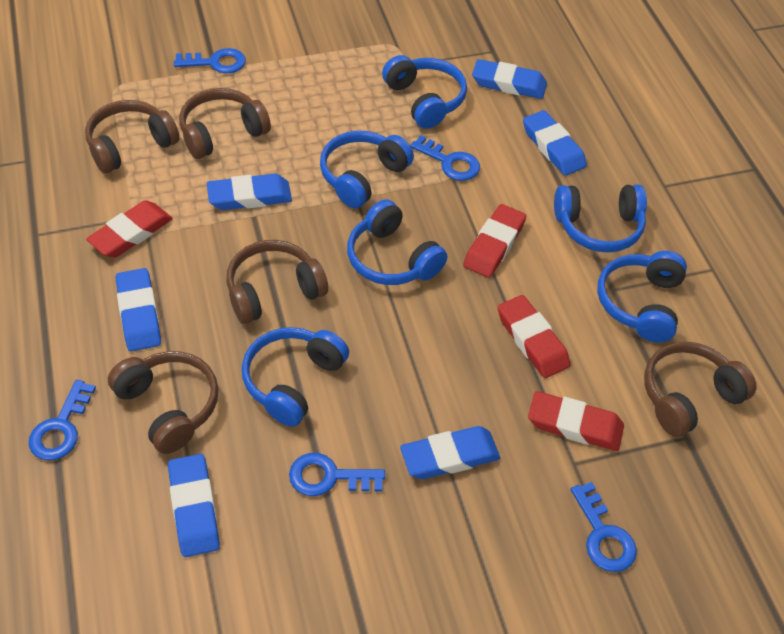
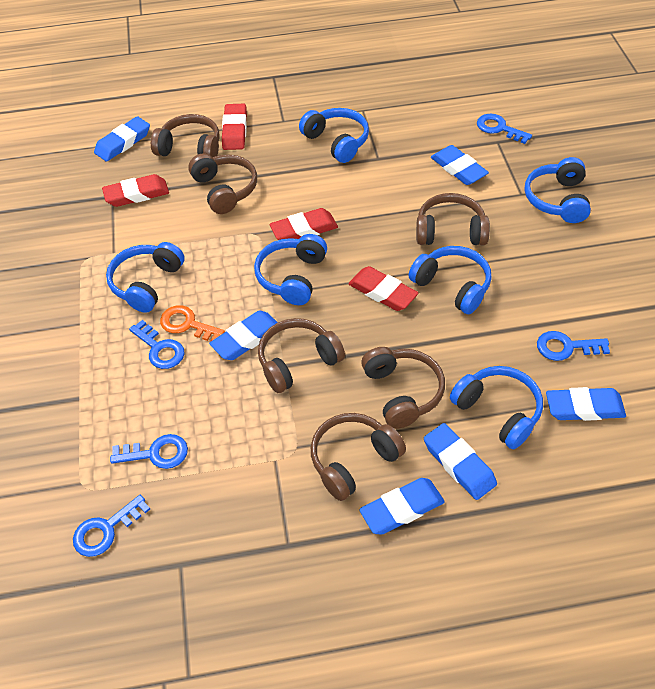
brown headphones: 5 -> 6
orange key: 0 -> 1

